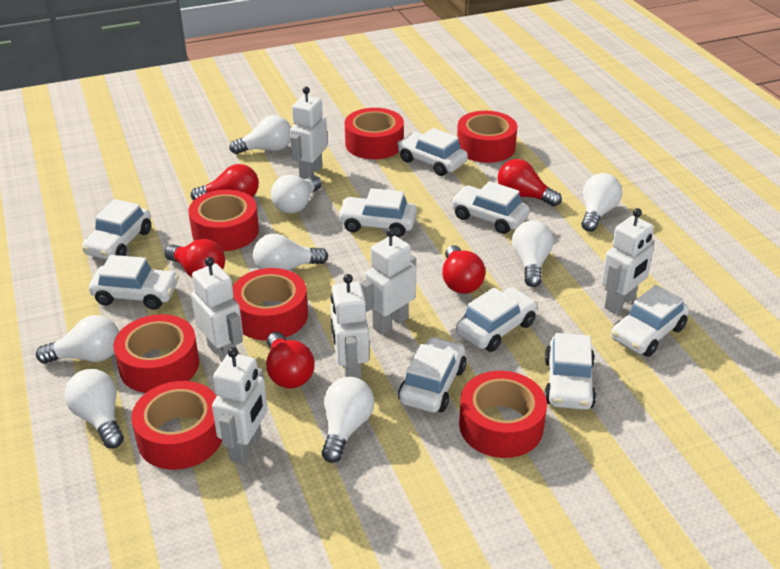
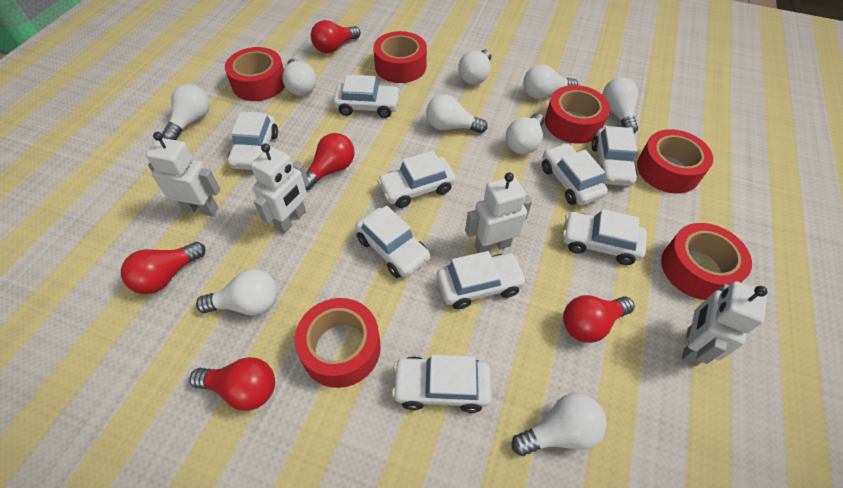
red tape: 7 -> 6
white light bulb: 8 -> 9
white robot: 6 -> 4

